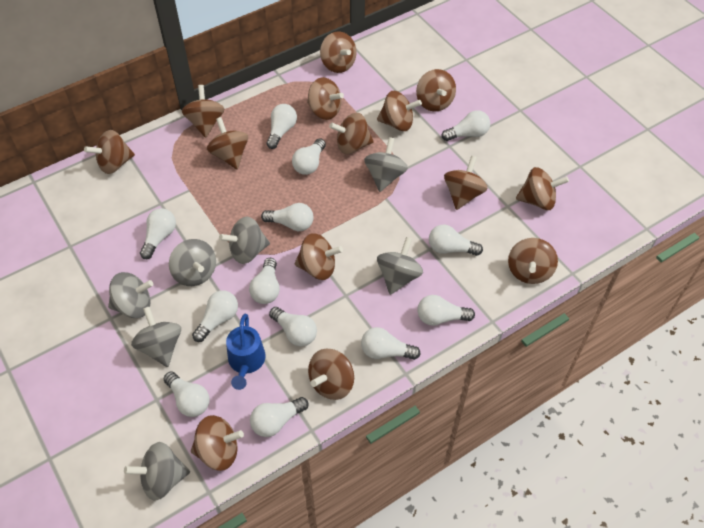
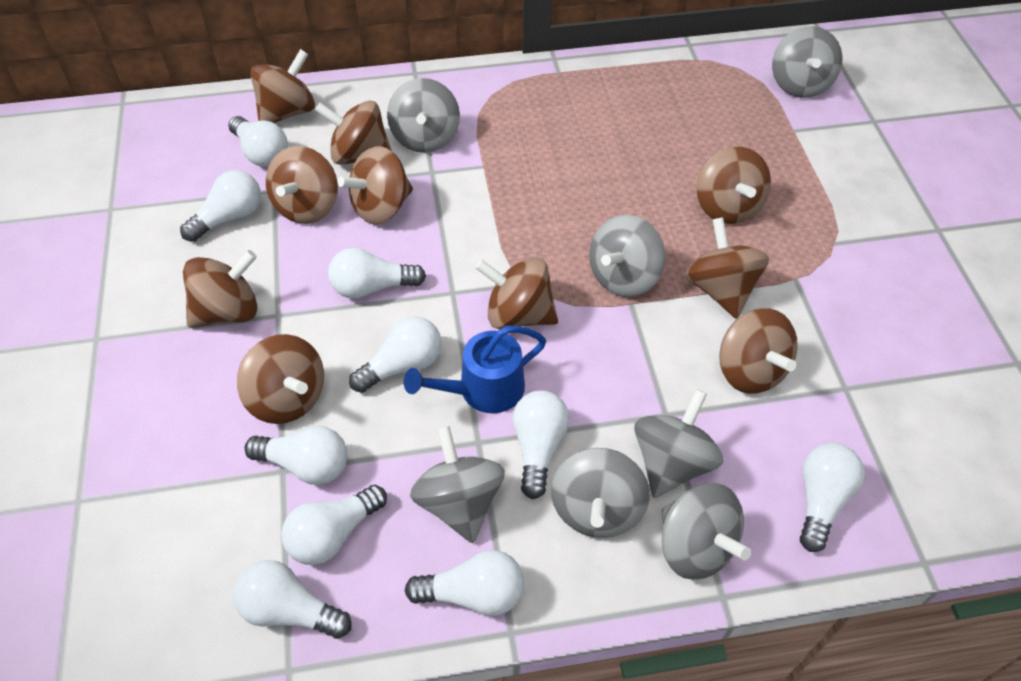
brown spinning top: 14 -> 10
white light bulb: 13 -> 10

